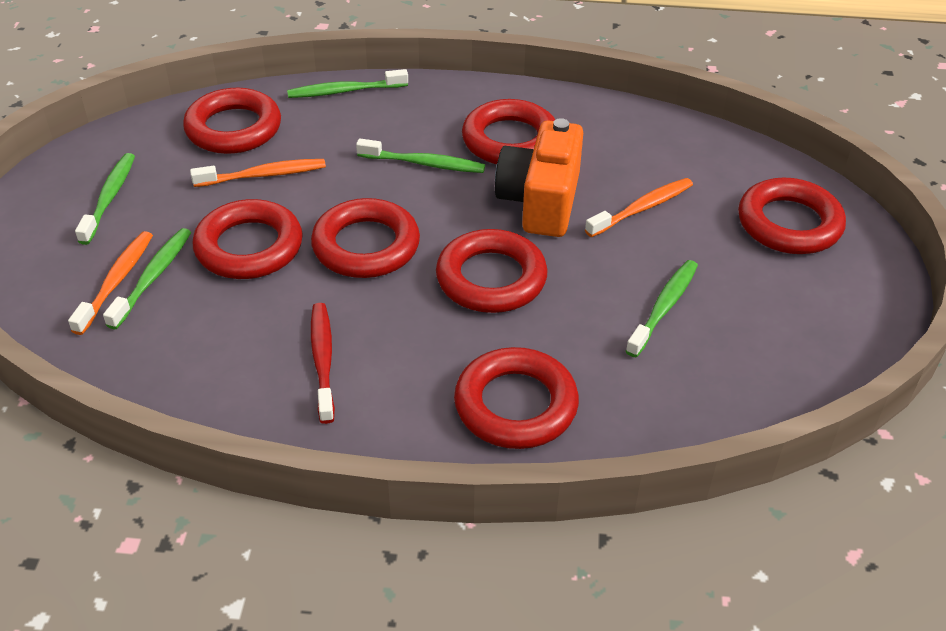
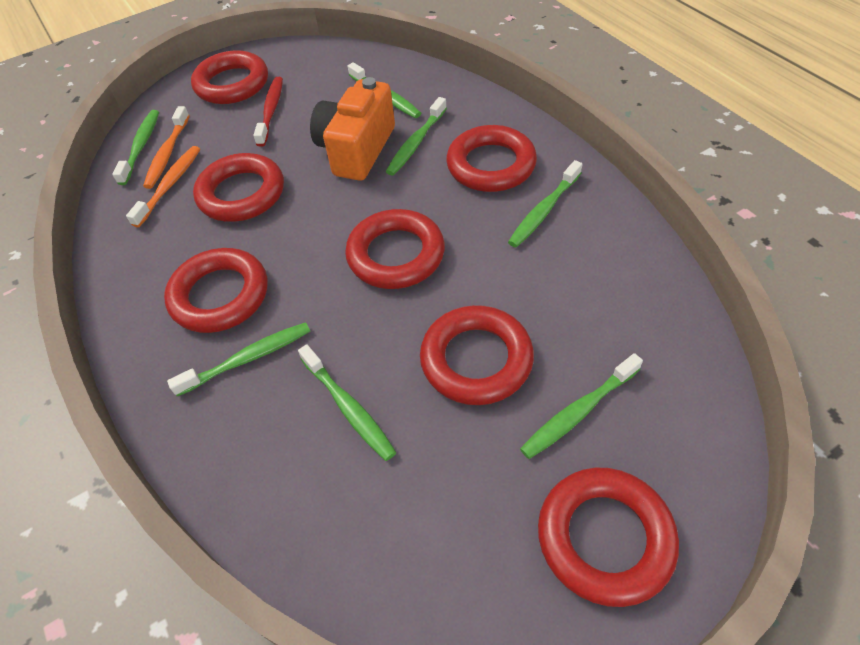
green toothbrush: 5 -> 7
orange toothbrush: 3 -> 2

